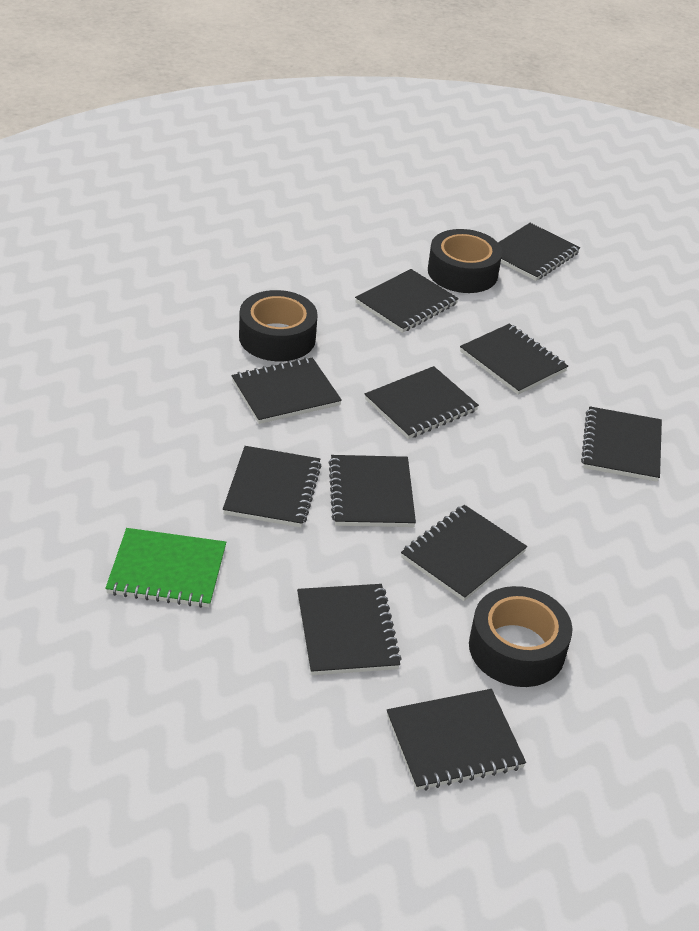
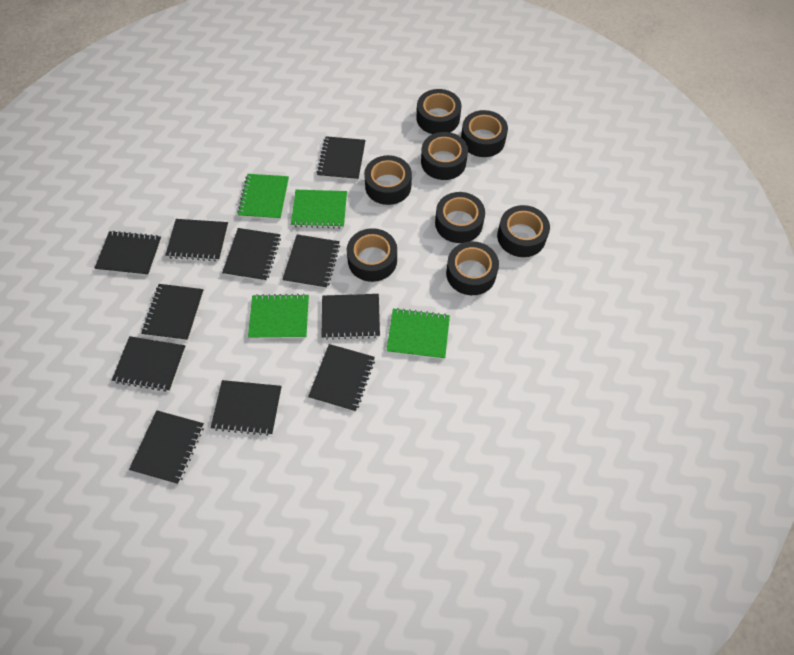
black tape: 3 -> 8
green notebook: 1 -> 4

